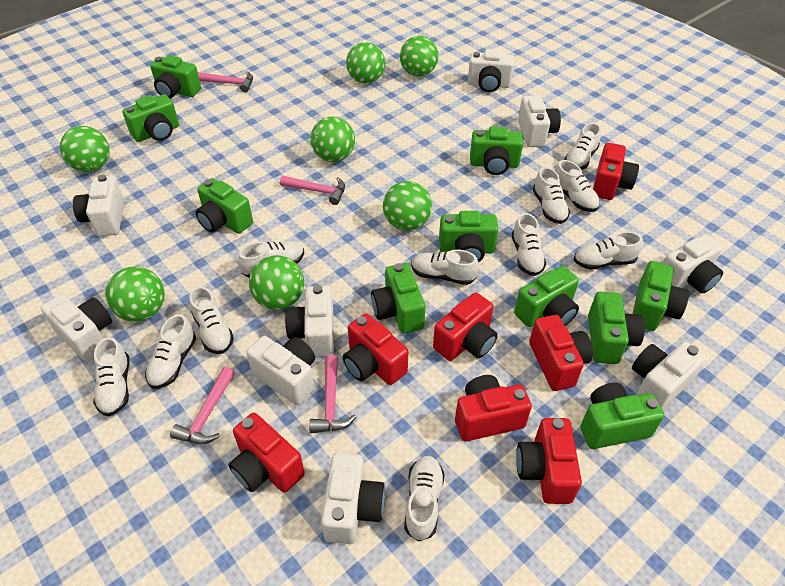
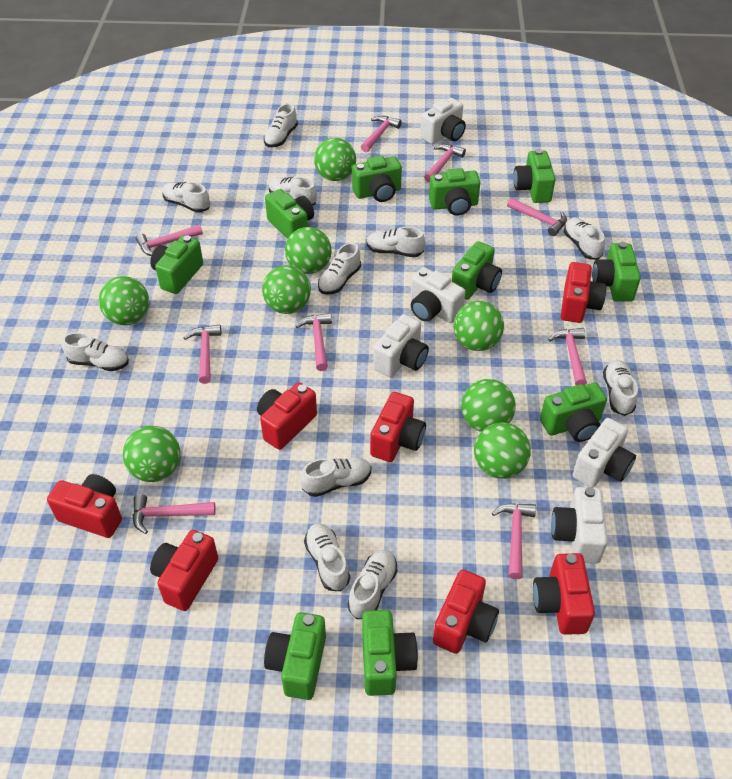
green ball: 7 -> 8
pink hammer: 4 -> 9
white camera: 9 -> 5

